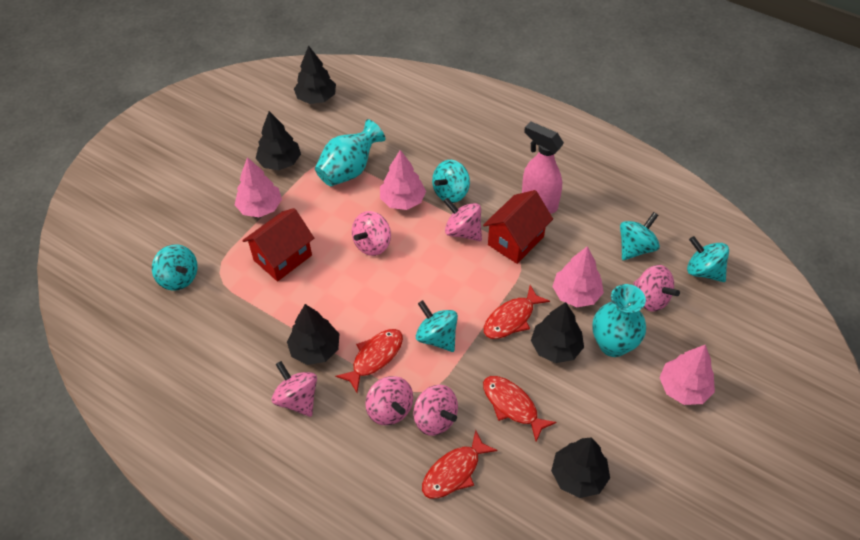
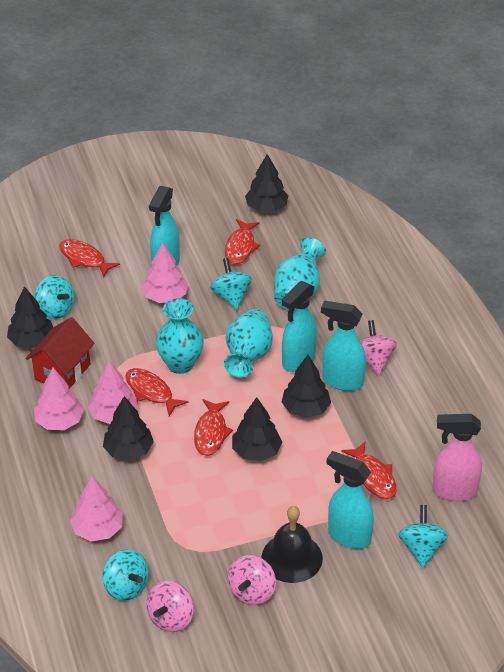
black bell: 0 -> 1
pink spinning top: 6 -> 3
red fish: 4 -> 5
red house: 2 -> 1
turquoise spinning top: 5 -> 4
turquoise spray bottle: 0 -> 4
turquoise vase: 2 -> 3

